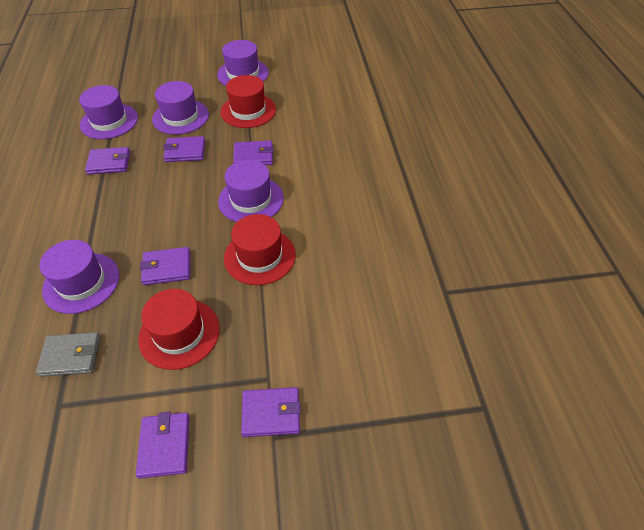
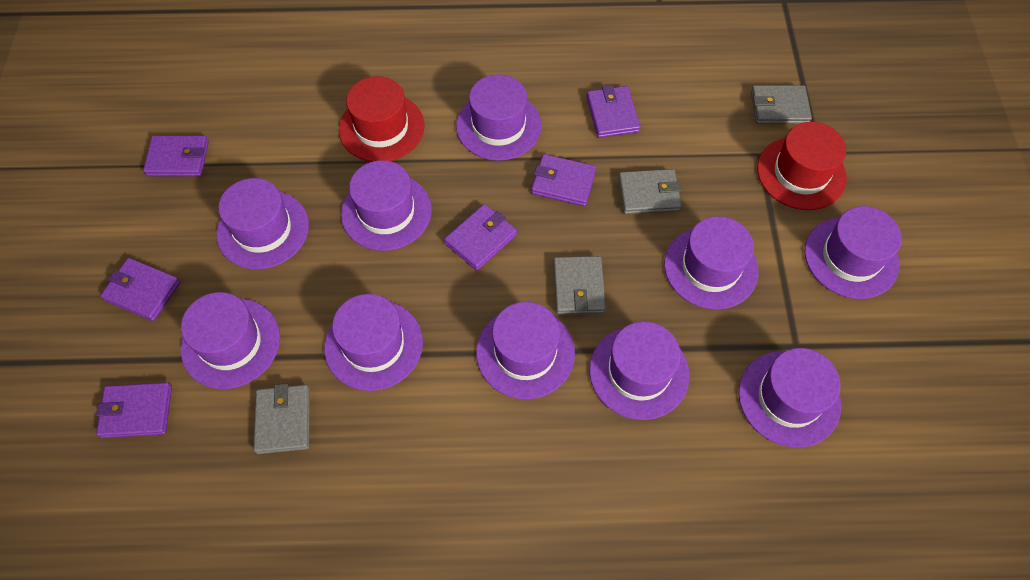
grey wallet: 1 -> 4
purple hat: 5 -> 10
red hat: 3 -> 2

